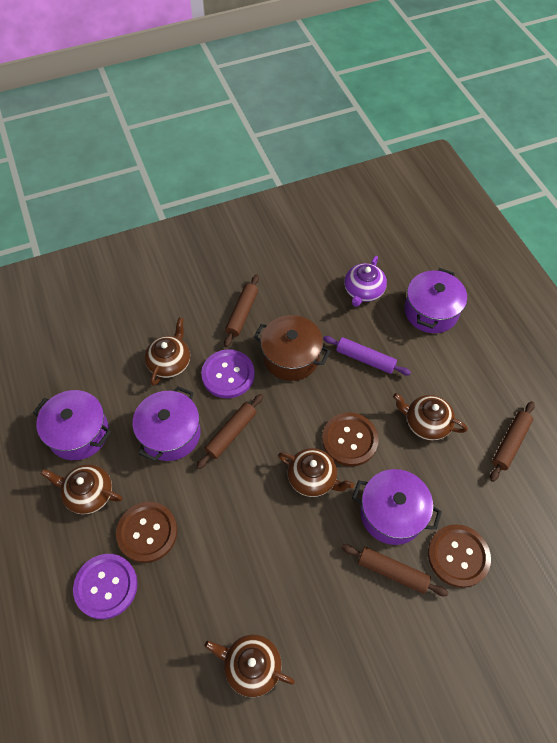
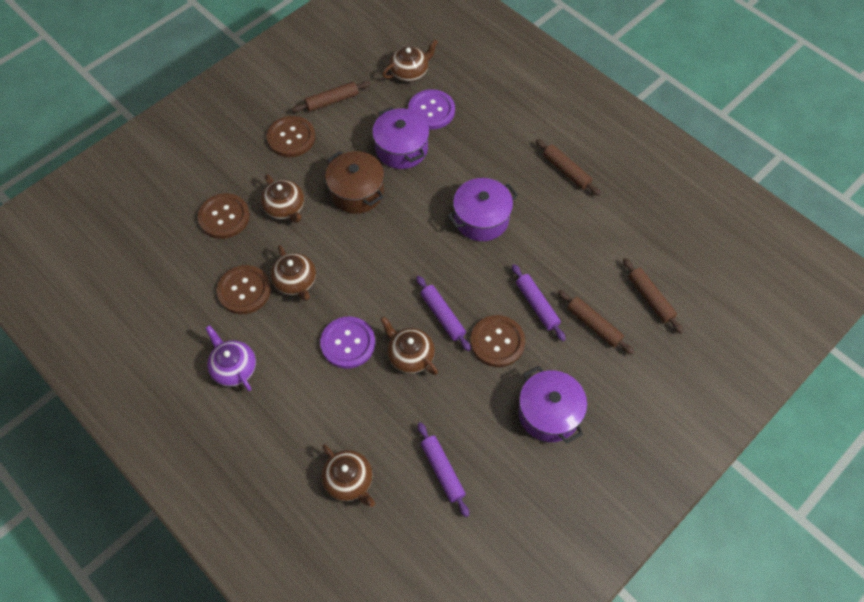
brown button: 3 -> 4
purple pot: 4 -> 3
purple rolling pin: 1 -> 3

